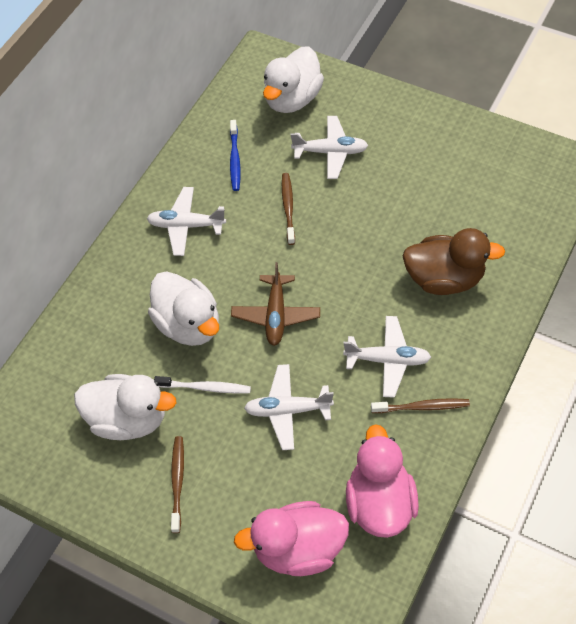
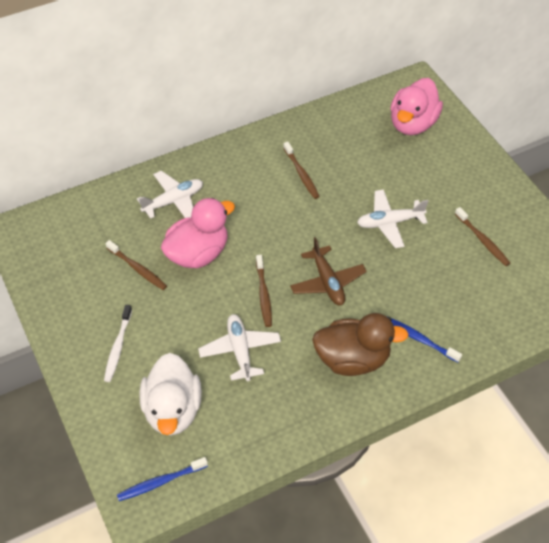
blue toothbrush: 1 -> 2
brown toothbrush: 3 -> 4
white duck: 3 -> 1
white plane: 4 -> 3

